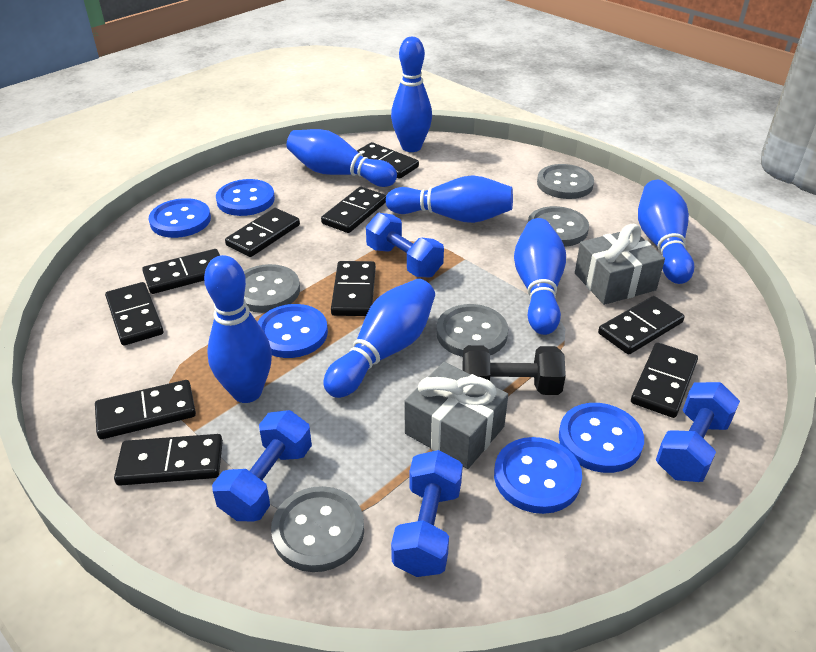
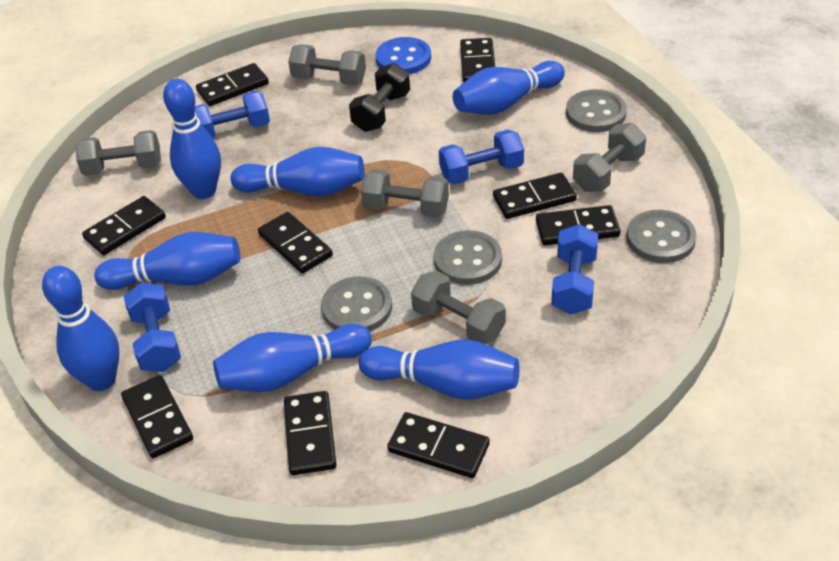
black domino: 10 -> 9
blue button: 5 -> 1
grey button: 5 -> 4
grey dumbbell: 0 -> 5
grey gift: 2 -> 0

